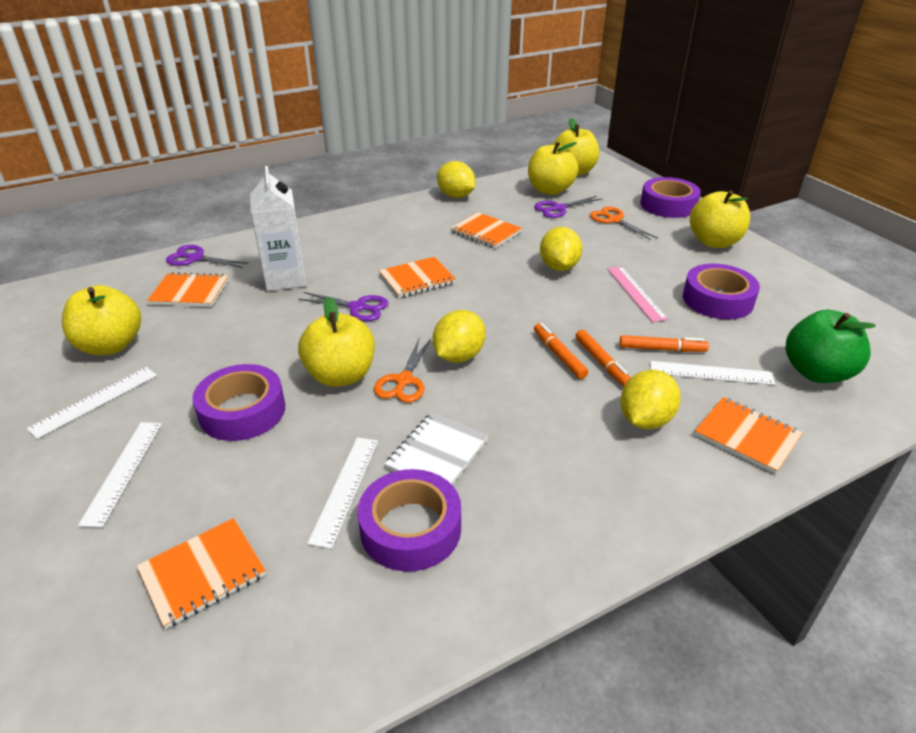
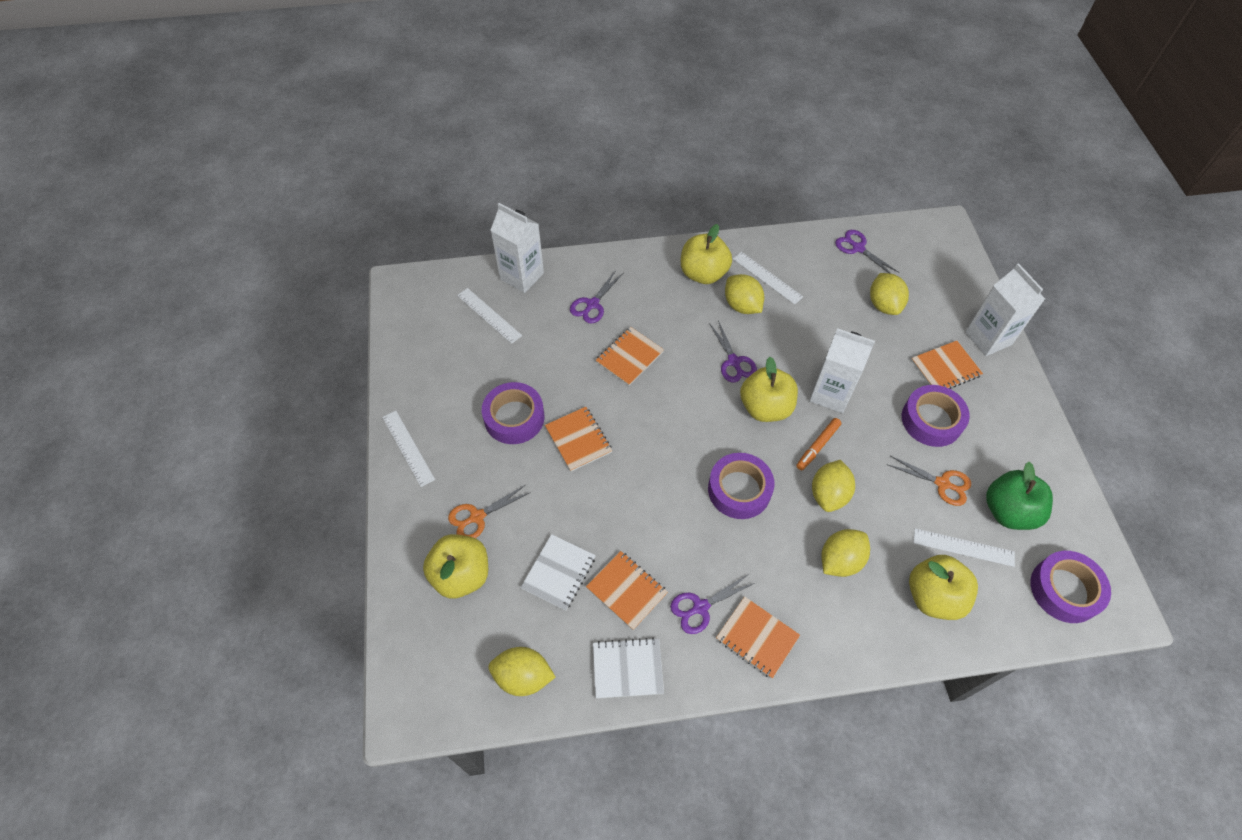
orange marker: 3 -> 1
pink ruler: 1 -> 0
purple scissors: 3 -> 4
white carton: 1 -> 3
white notebook: 1 -> 2
yellow apple: 5 -> 4
yellow lemon: 4 -> 5

